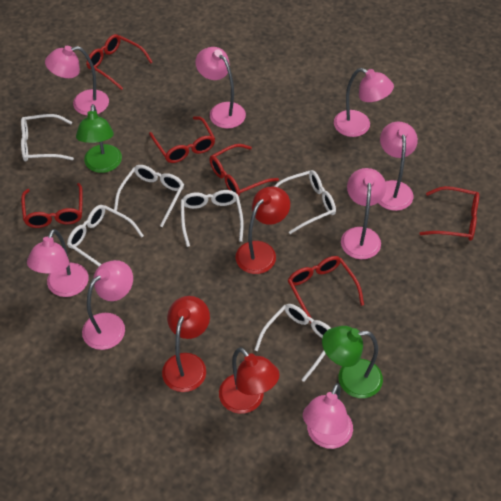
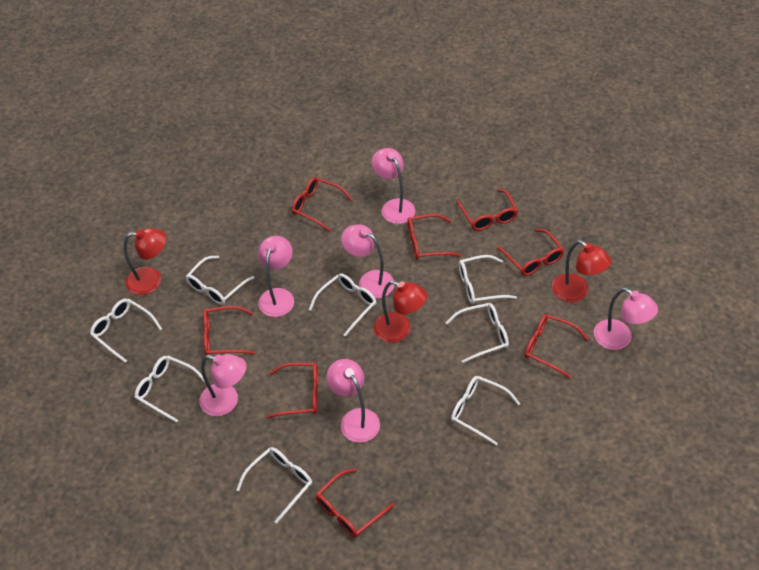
green lamp: 2 -> 0
pink lamp: 8 -> 6
red glasses: 6 -> 8
white glasses: 6 -> 8

